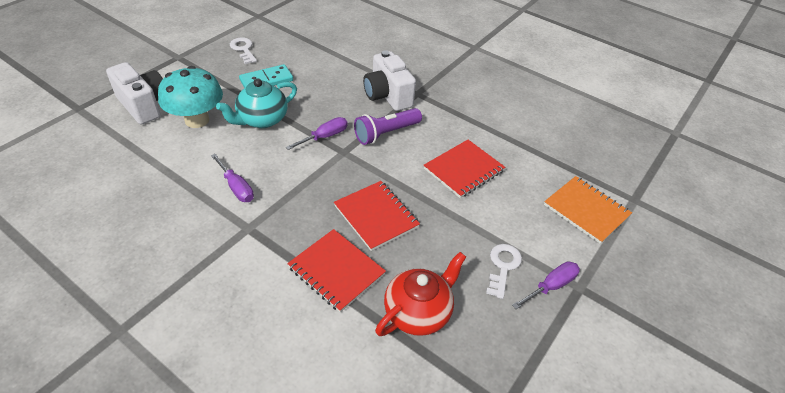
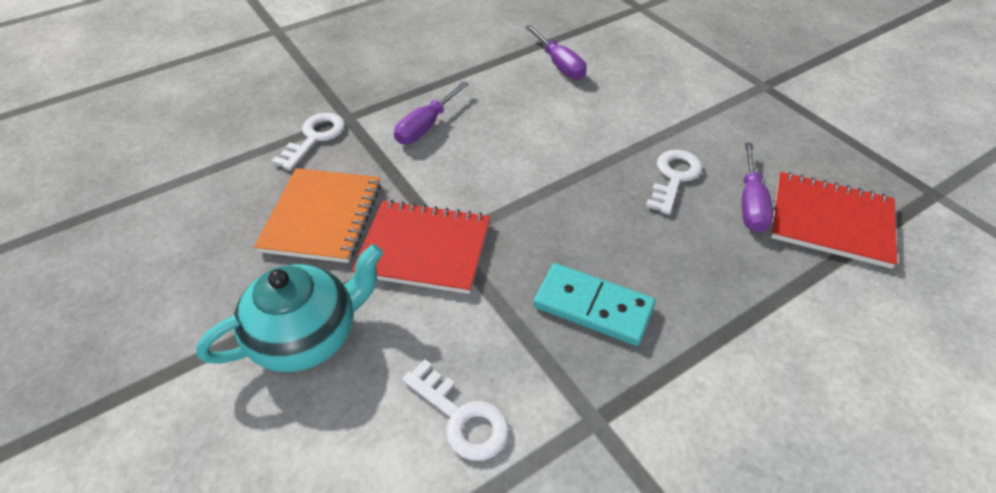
purple flashlight: 1 -> 0
red notebook: 3 -> 2
red teapot: 1 -> 0
turquoise mushroom: 1 -> 0
white camera: 2 -> 0
white key: 2 -> 3

